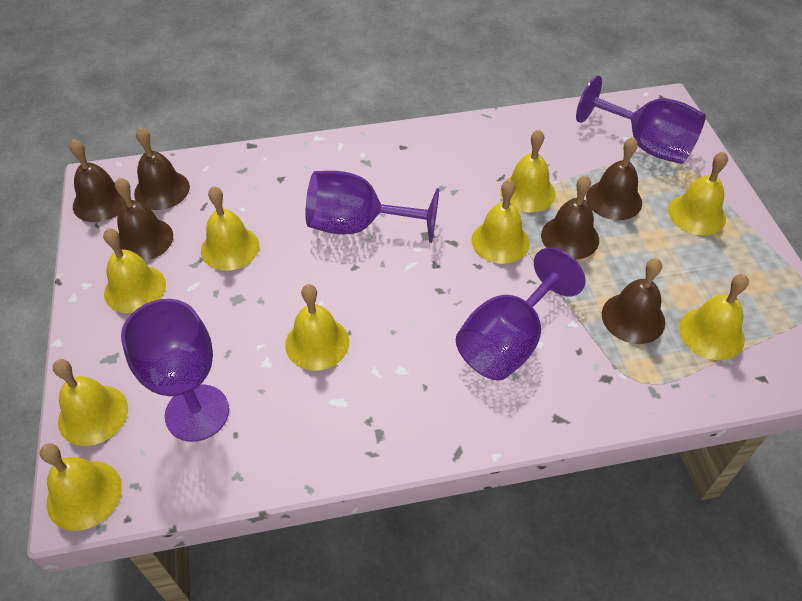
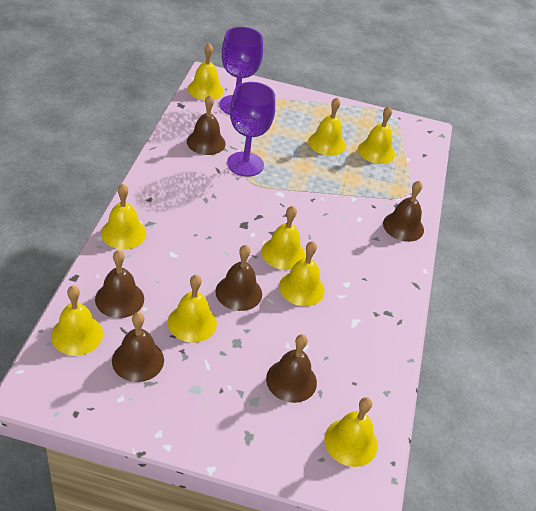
purple goblet: 4 -> 2

